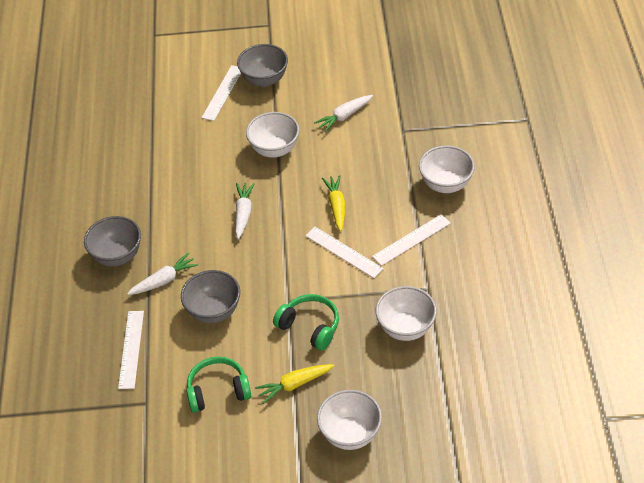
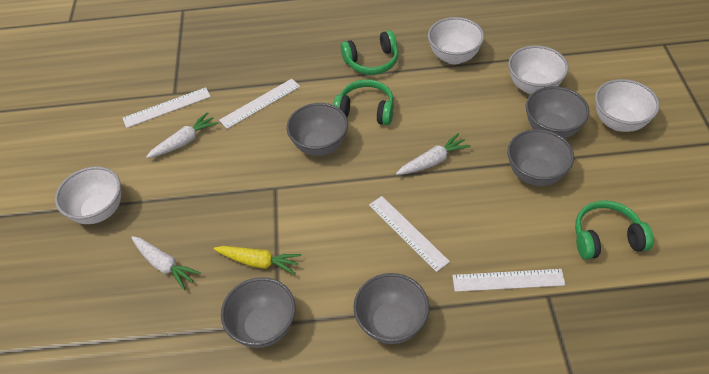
green headphones: 2 -> 3
grey bowl: 3 -> 5
yellow carrot: 2 -> 1

